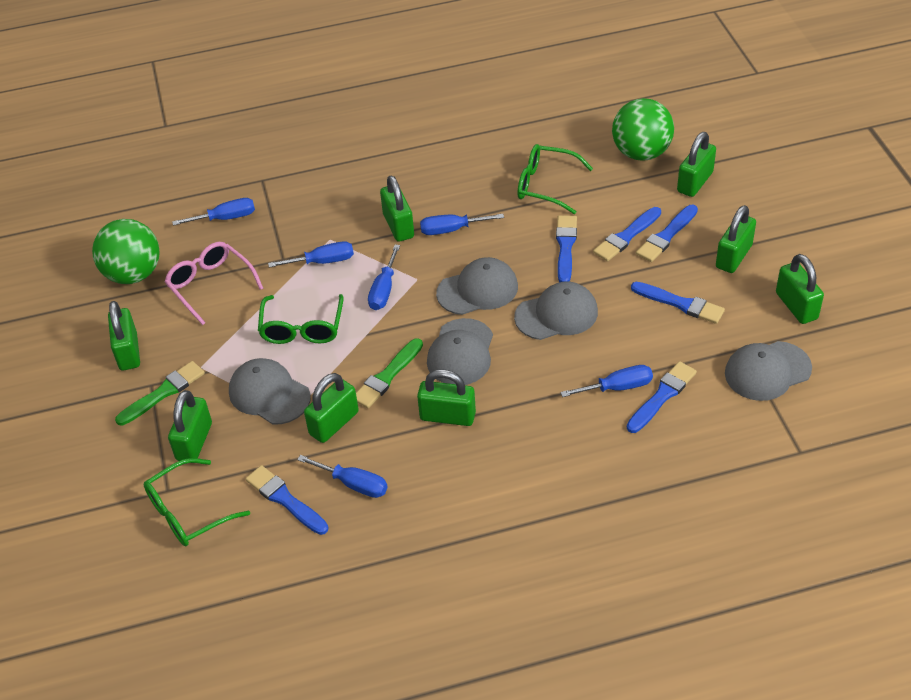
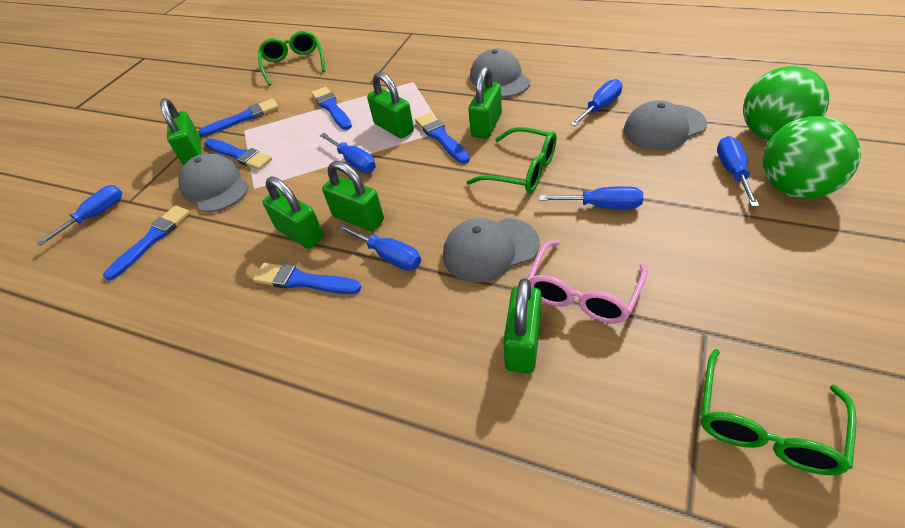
green brush: 2 -> 0
green padlock: 8 -> 6
grey cap: 5 -> 4

